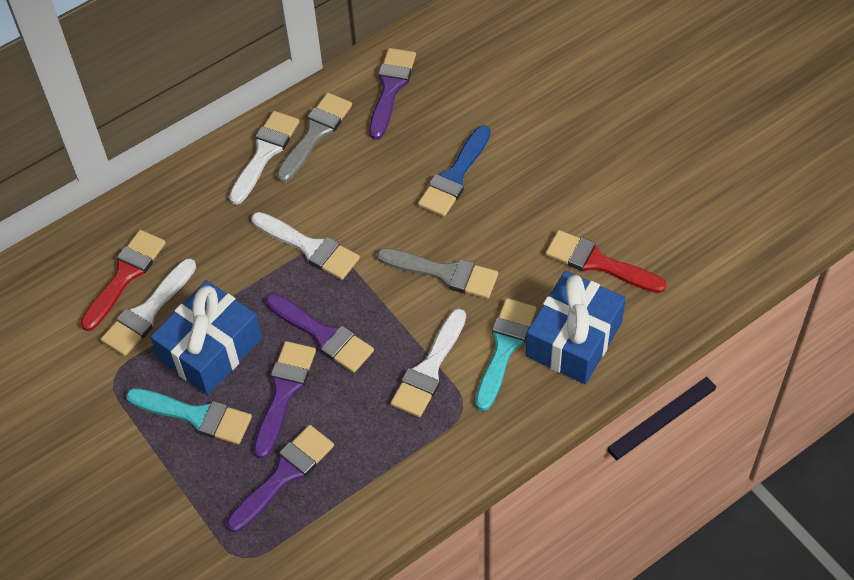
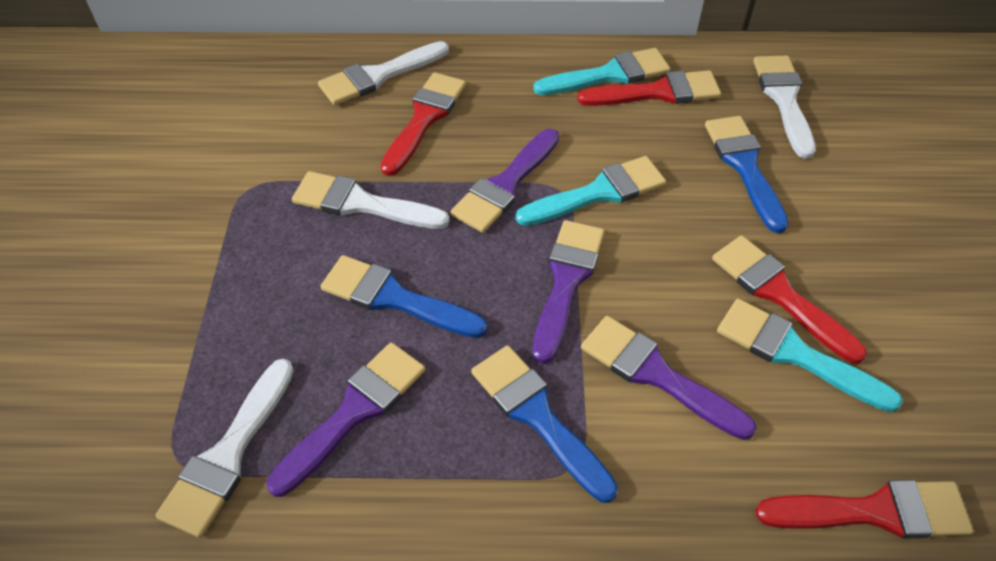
blue brush: 1 -> 3
blue gift: 2 -> 0
grey brush: 2 -> 0
red brush: 2 -> 4
turquoise brush: 2 -> 3

